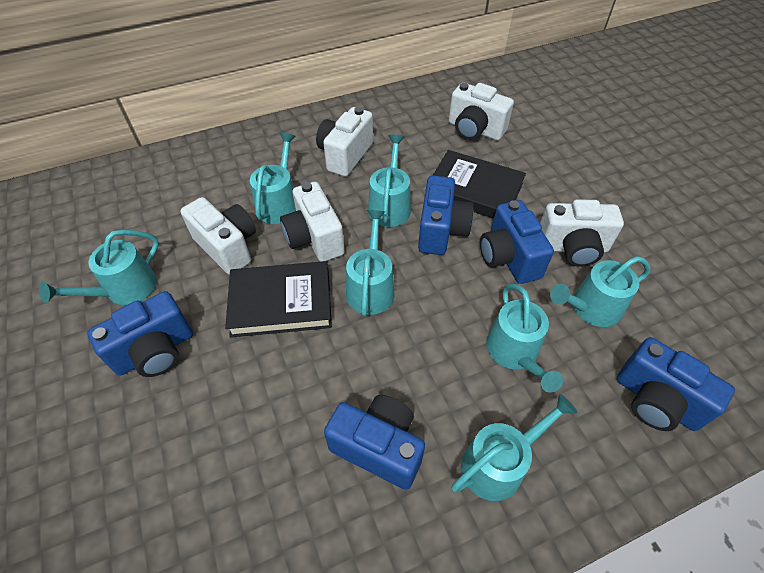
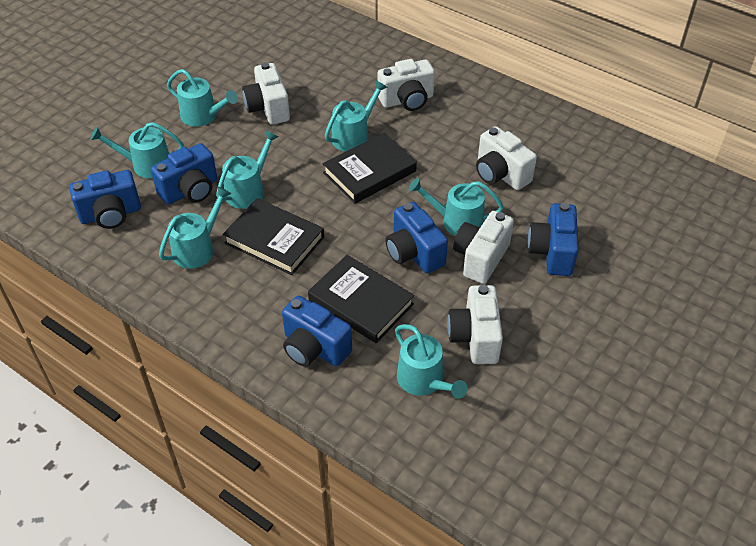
black book: 2 -> 3

